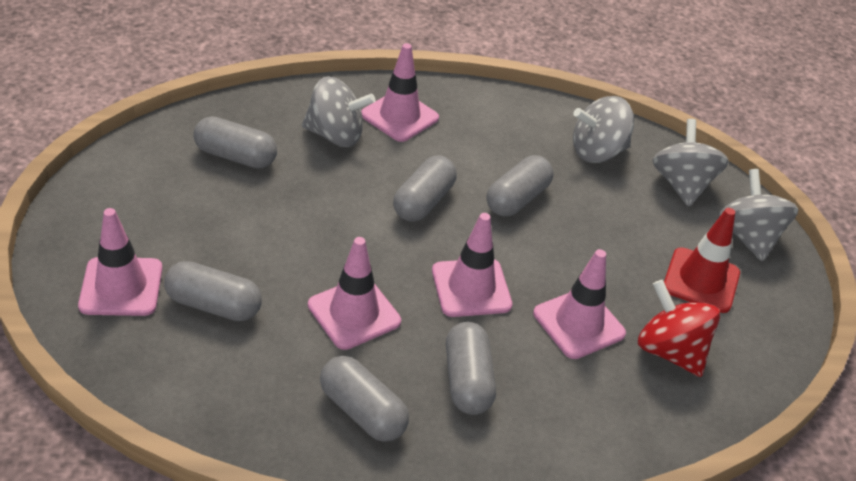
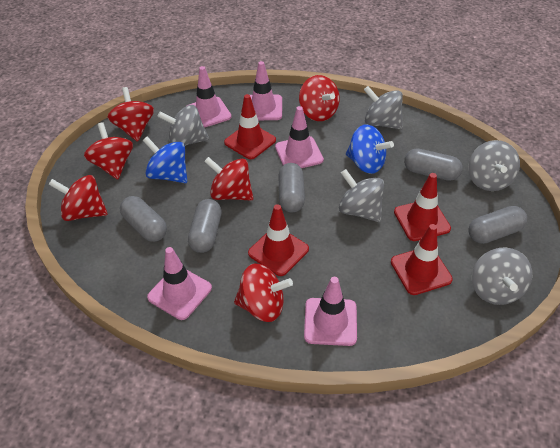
blue spinning top: 0 -> 2
grey capsule: 6 -> 5
grey spinning top: 4 -> 5
red spinning top: 1 -> 6
red traffic cone: 1 -> 4

